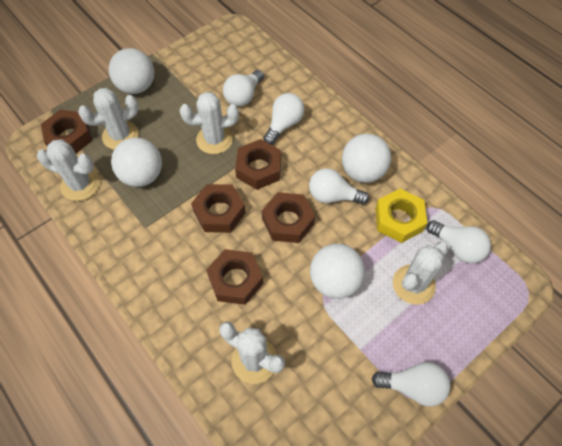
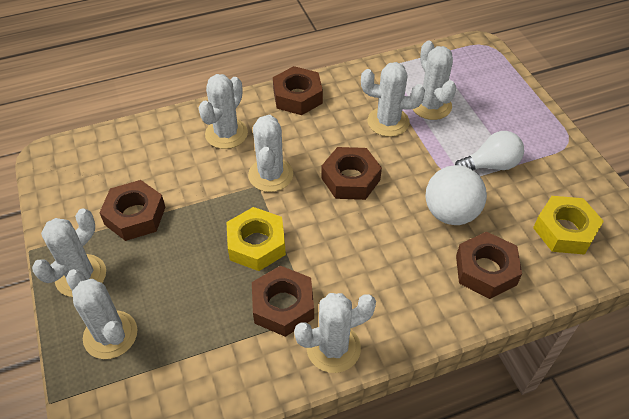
white ball: 4 -> 1
white cactus: 5 -> 7
white light bulb: 5 -> 1
yellow nut: 1 -> 2

